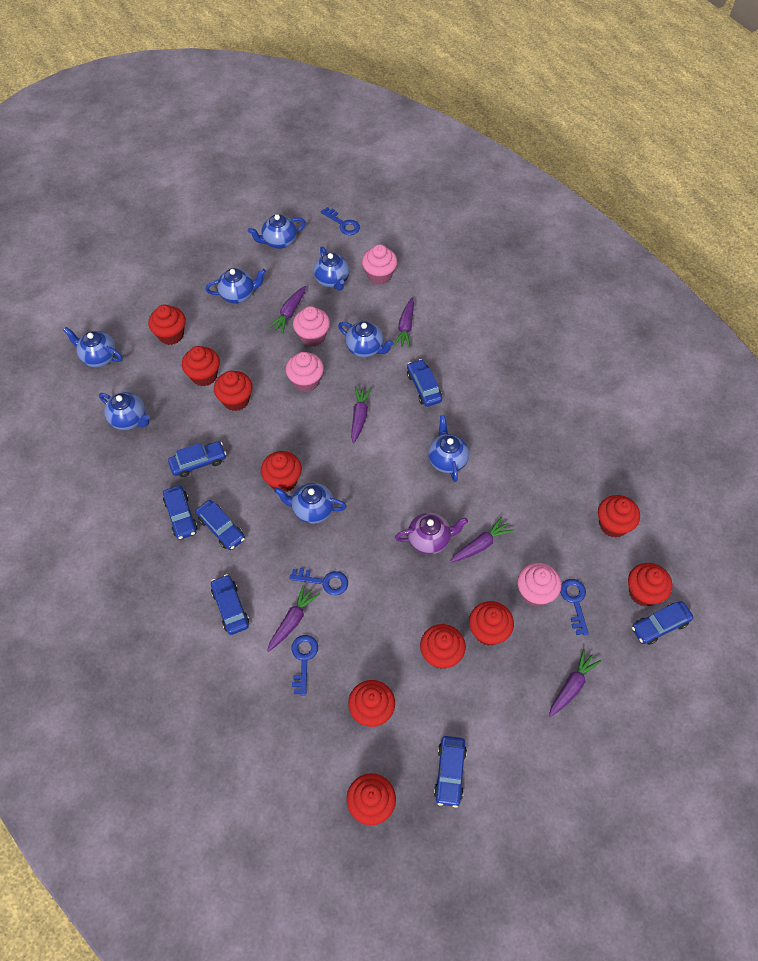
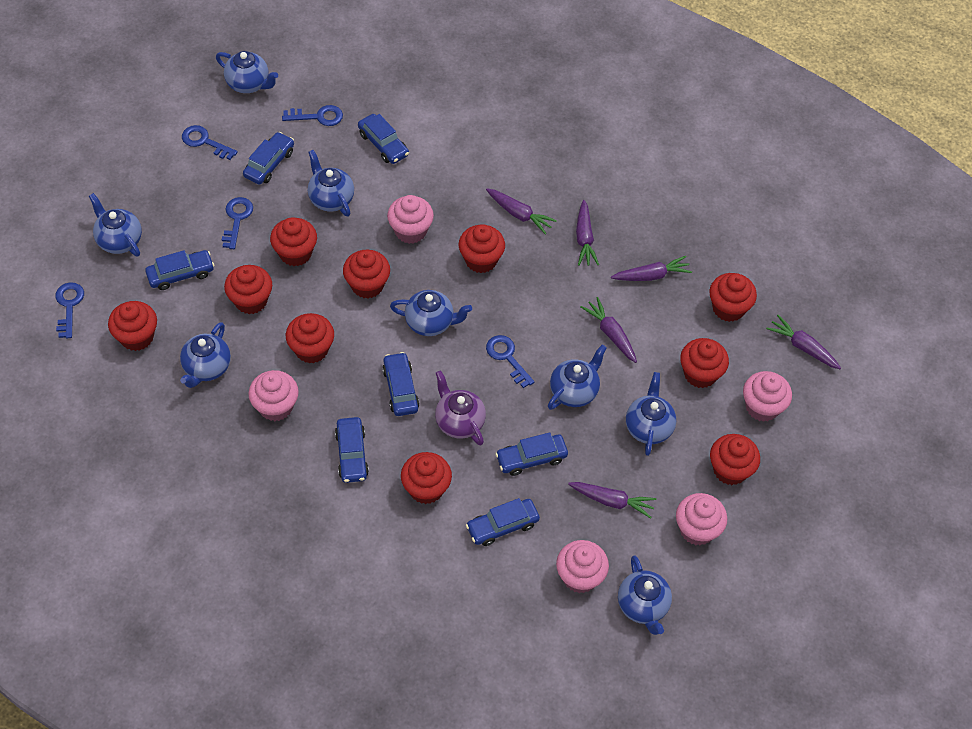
blue key: 4 -> 5
pink cupcake: 4 -> 5

